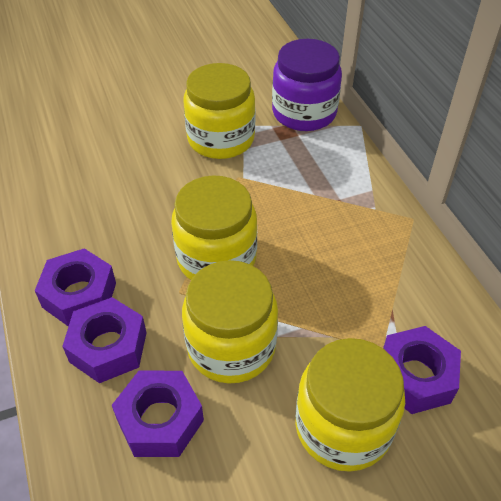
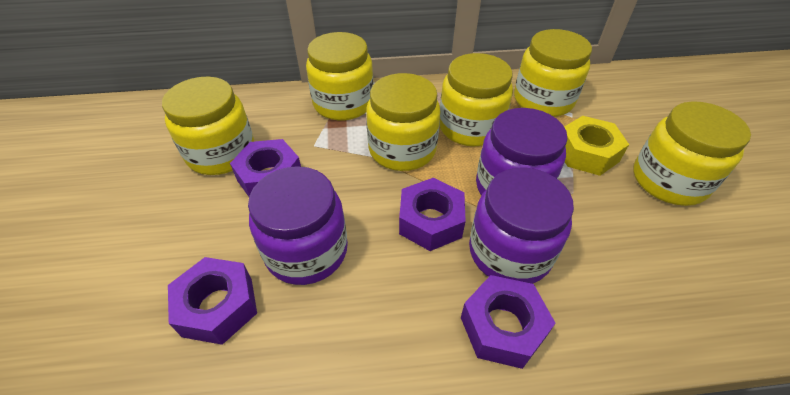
purple jar: 1 -> 3
yellow jar: 4 -> 6
yellow nut: 0 -> 1

